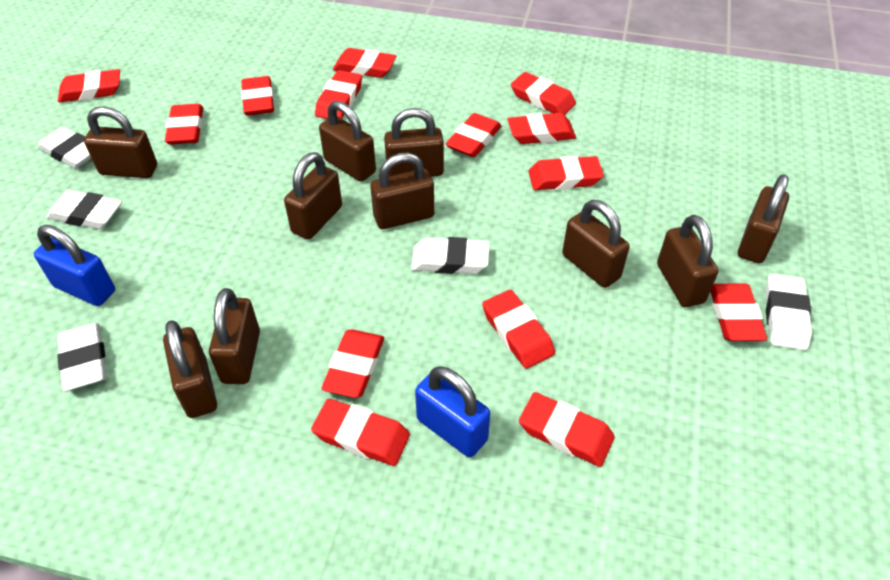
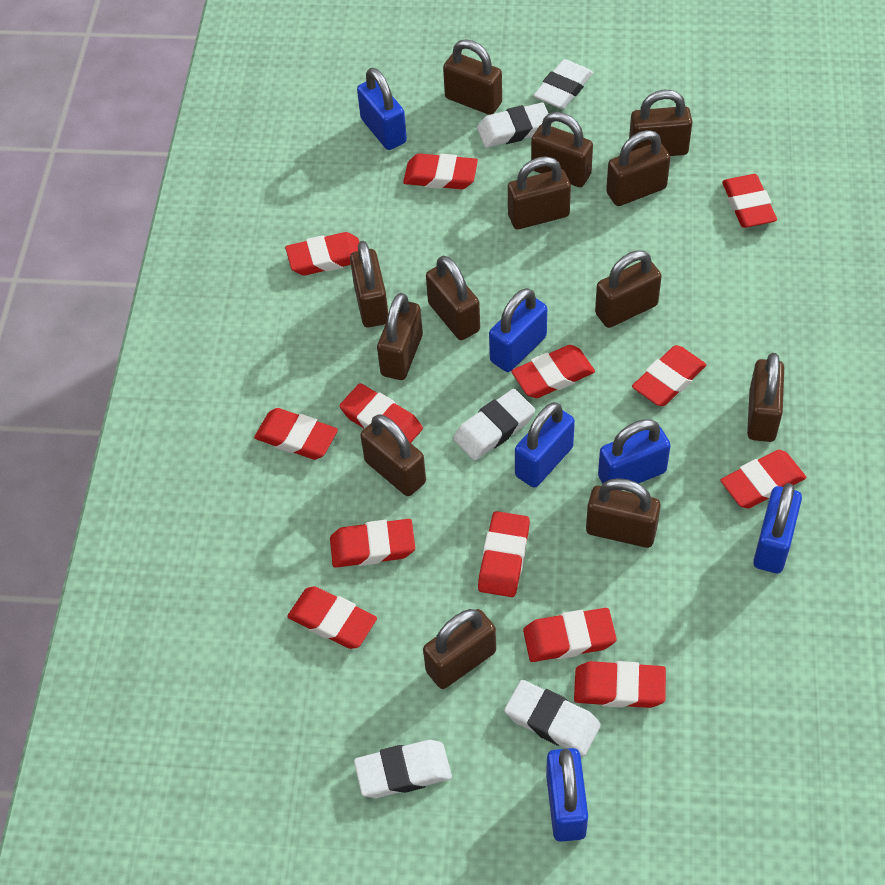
blue padlock: 2 -> 6
brown padlock: 10 -> 13
red eraser: 14 -> 13

